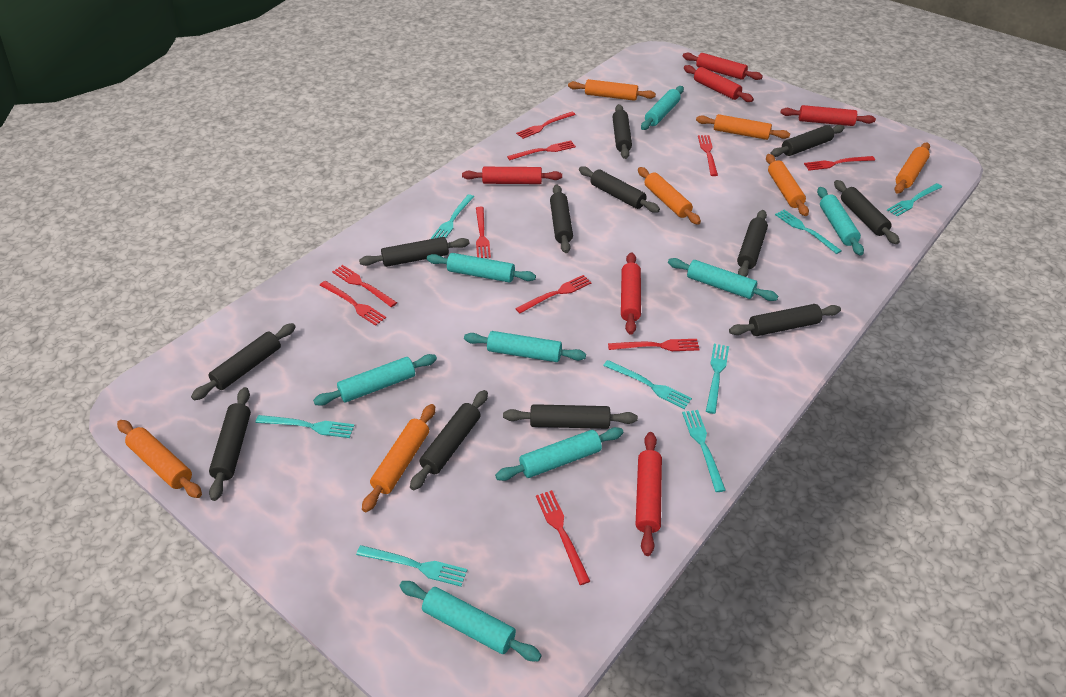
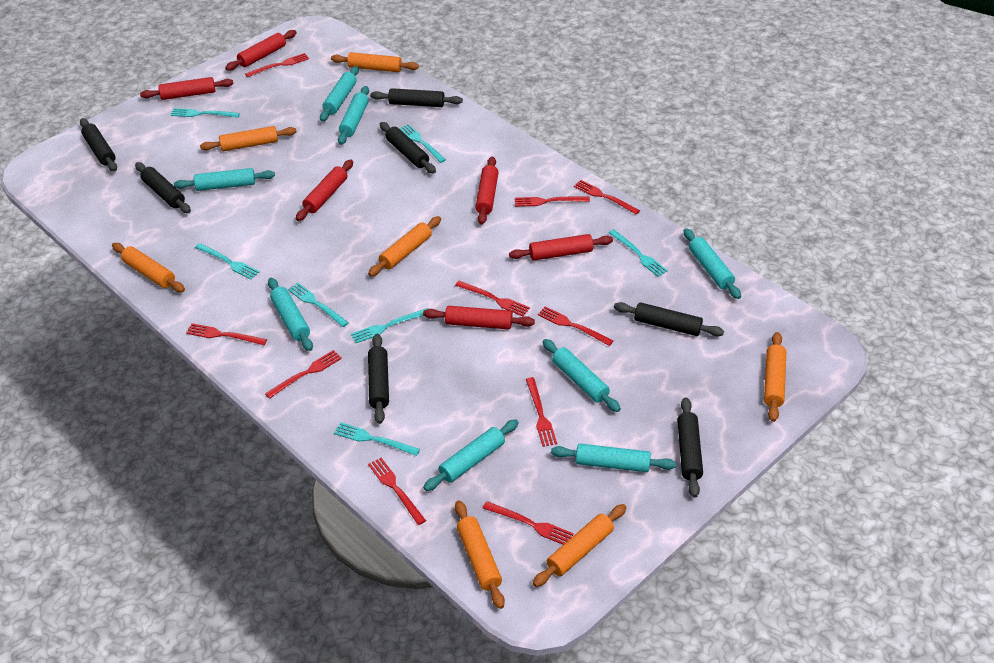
black rolling pin: 12 -> 7
turquoise fork: 8 -> 7

